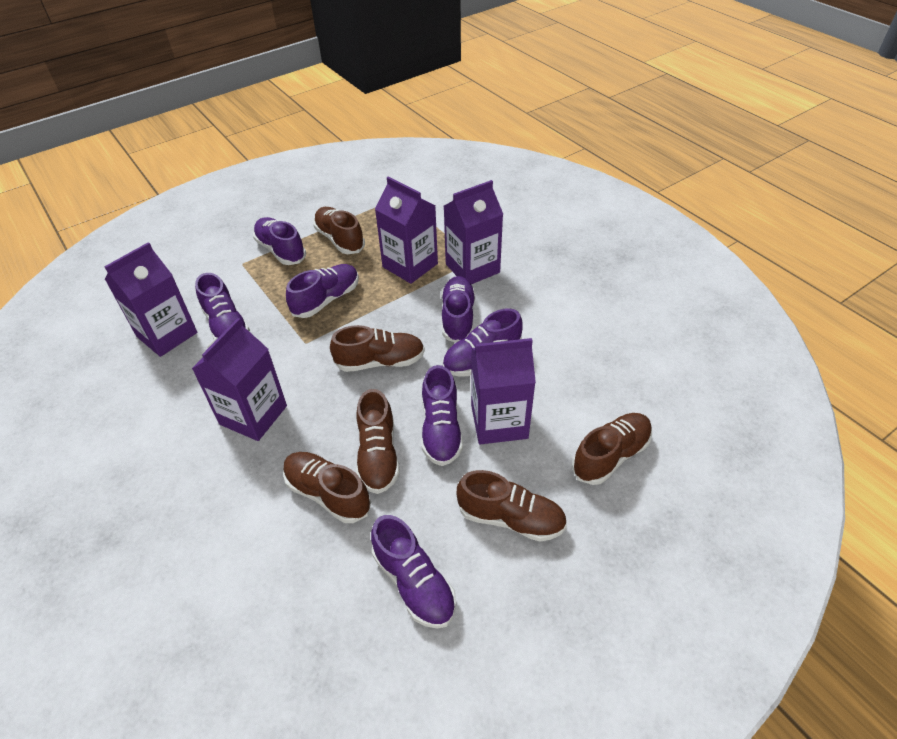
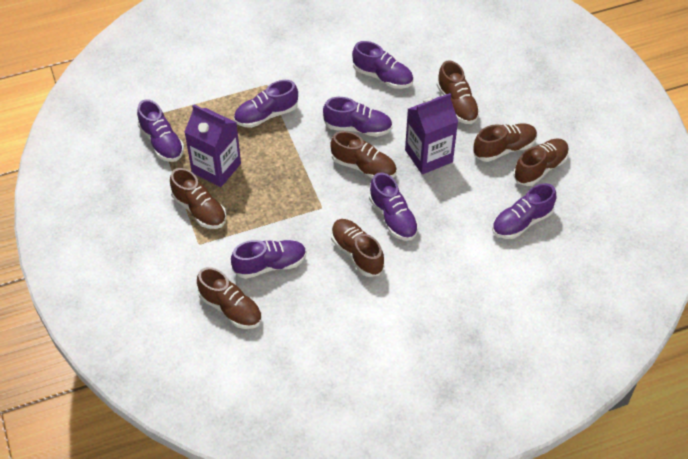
brown shoe: 6 -> 7
purple carton: 5 -> 2

